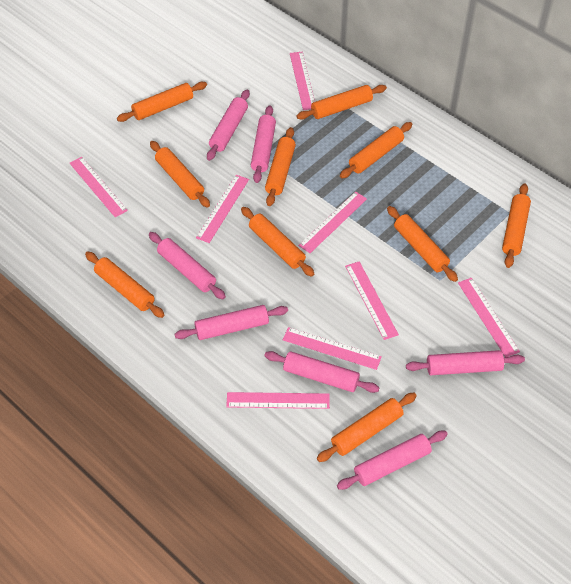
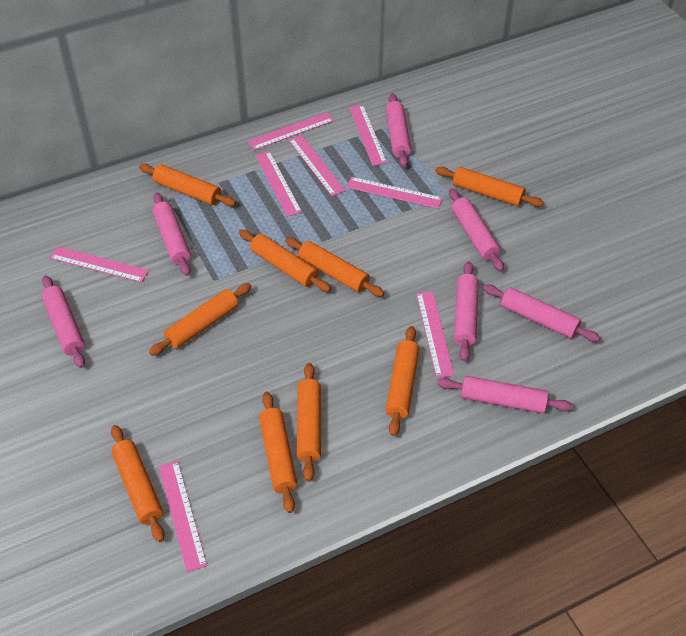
orange rolling pin: 10 -> 9

